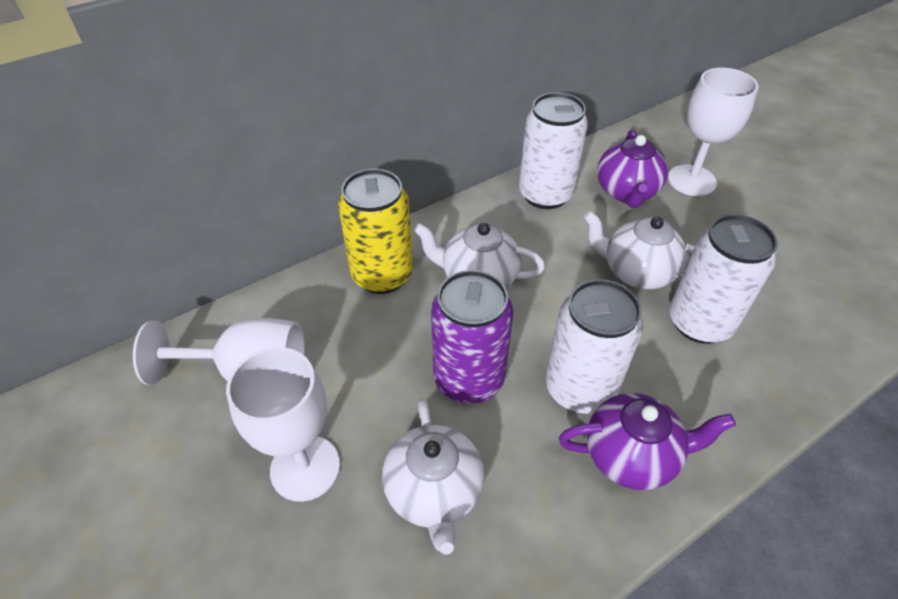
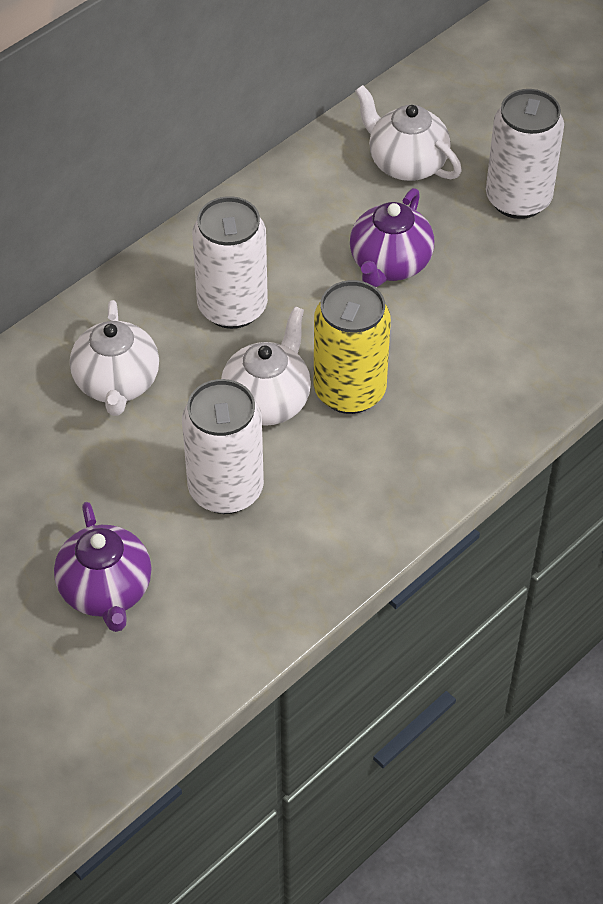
purple can: 1 -> 0
white goblet: 3 -> 0

